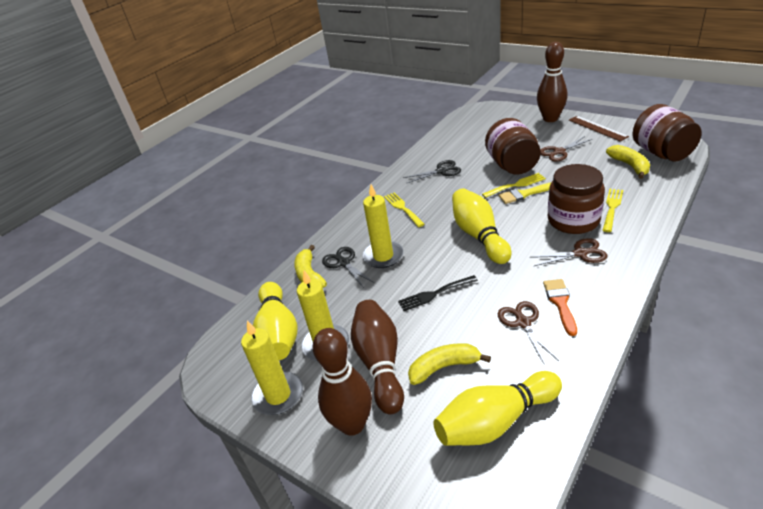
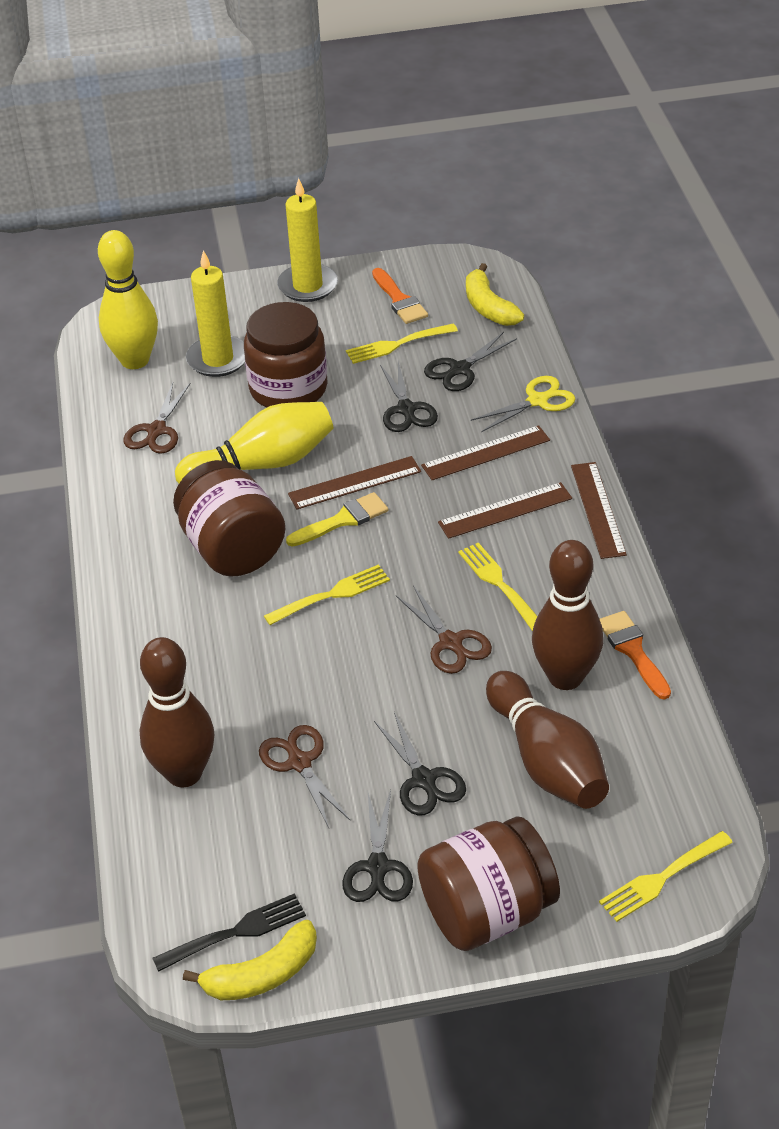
black scissors: 2 -> 4
brown ruler: 1 -> 4
orange brush: 1 -> 2
yellow banana: 3 -> 2
yellow bowling pin: 3 -> 2
yellow candle: 3 -> 2
yellow fork: 3 -> 4
yellow scissors: 0 -> 1

